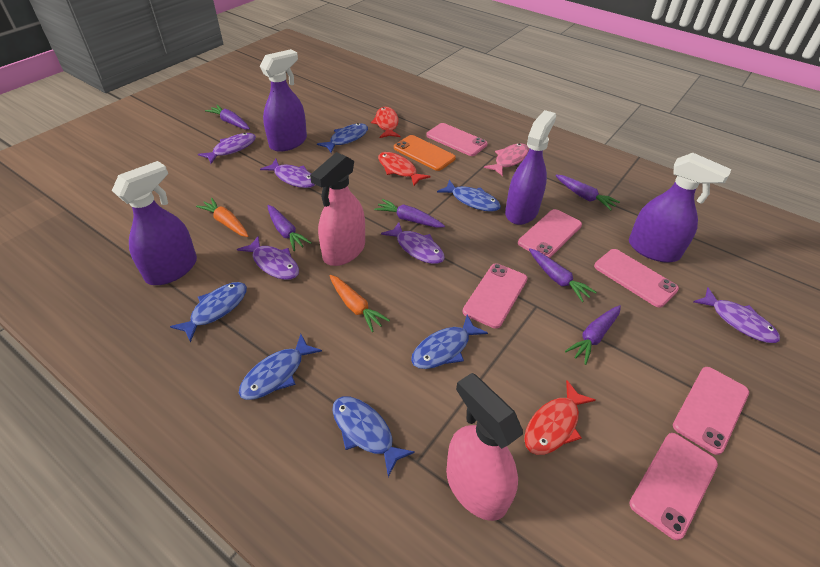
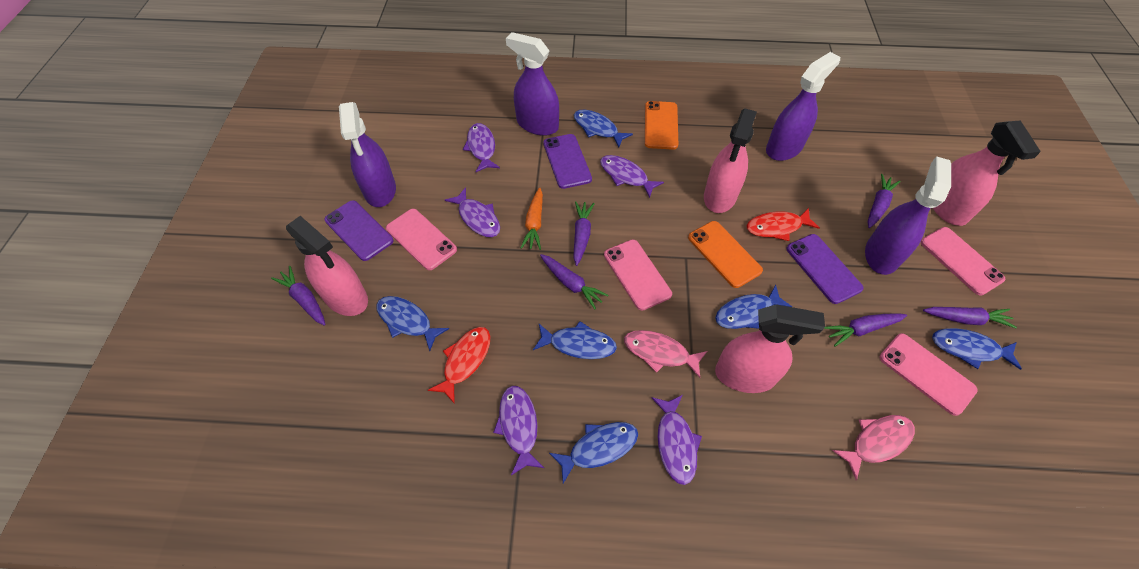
orange carrot: 2 -> 1
orange phone: 1 -> 2
pink fish: 1 -> 2
pink phone: 6 -> 4
pink spray bottle: 2 -> 4
purple phone: 0 -> 3
red fish: 3 -> 2

